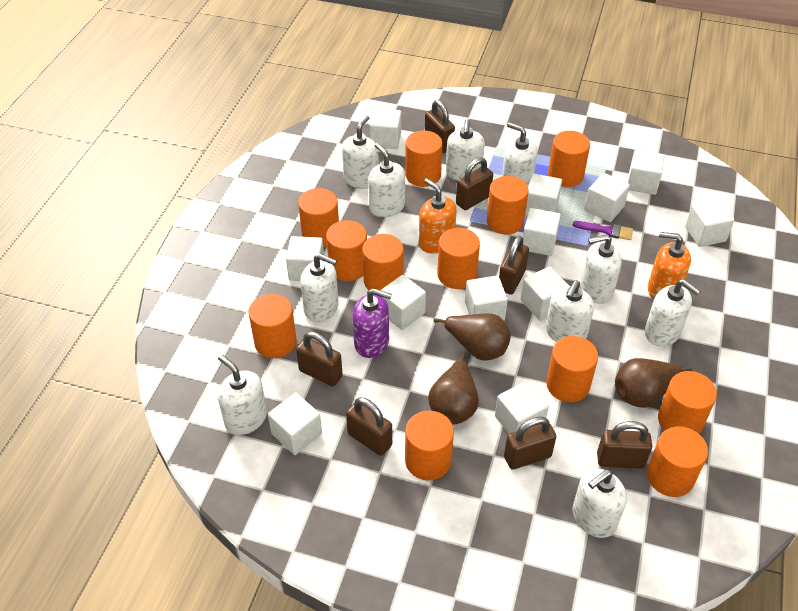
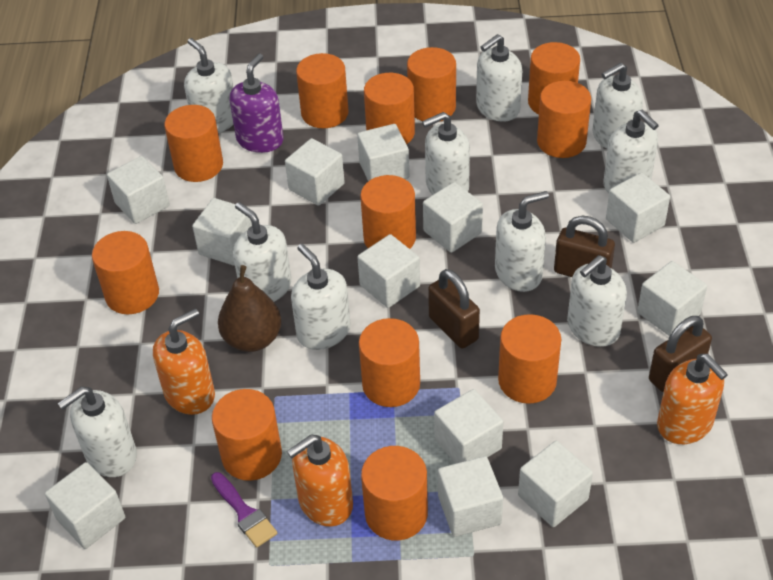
brown padlock: 7 -> 3
brown pear: 3 -> 1
orange soap dispenser: 2 -> 3

